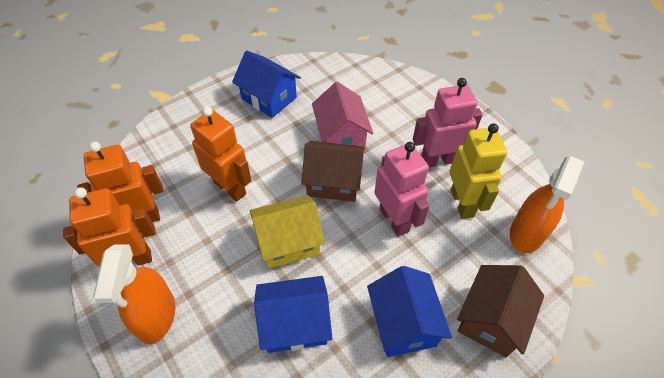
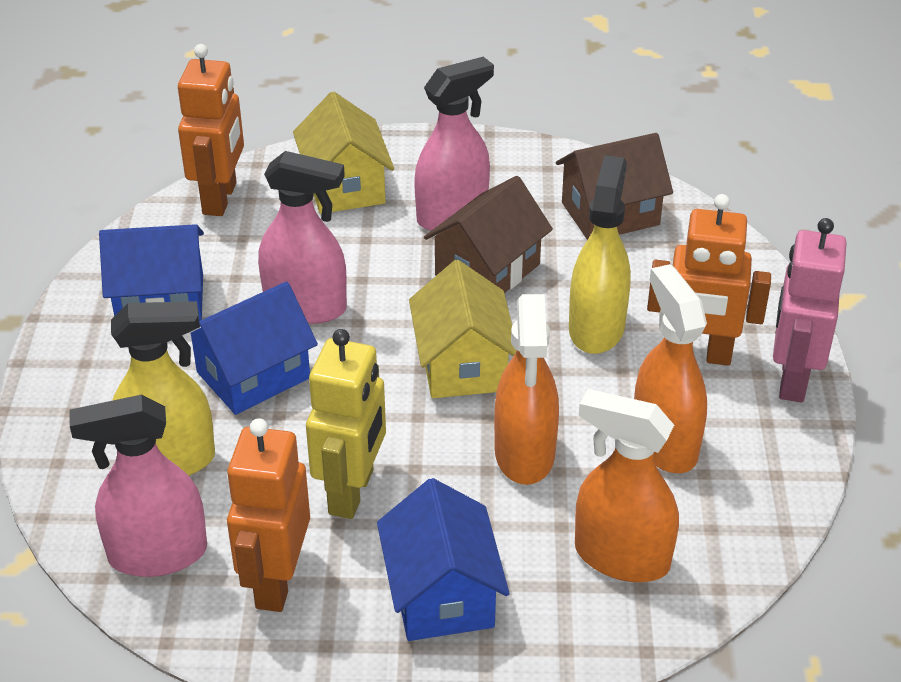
orange spray bottle: 2 -> 3
pink house: 1 -> 0
pink robot: 2 -> 1
pink spray bottle: 0 -> 3
yellow house: 1 -> 2
yellow spray bottle: 0 -> 2

